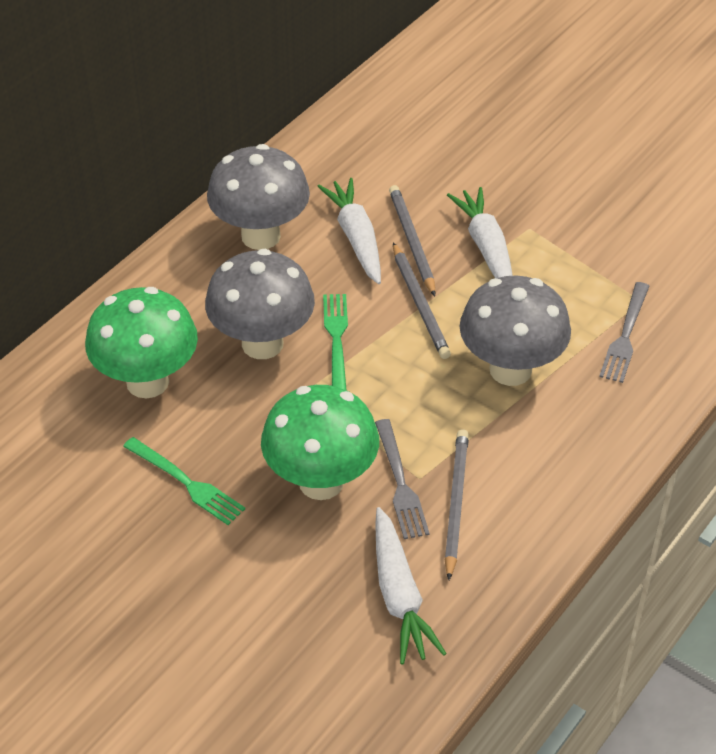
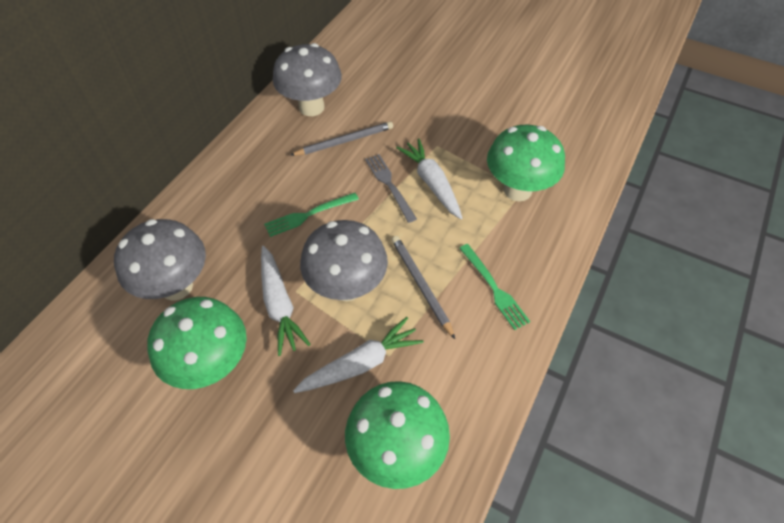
green mushroom: 2 -> 3
grey fork: 2 -> 1
grey pencil: 3 -> 2

